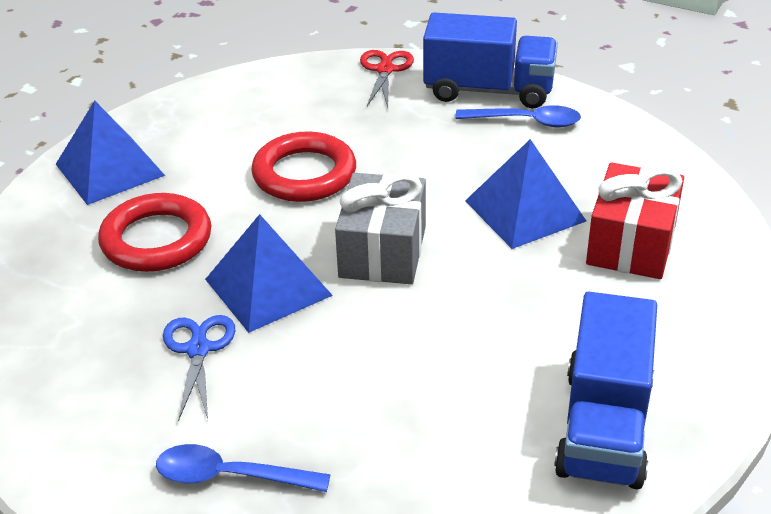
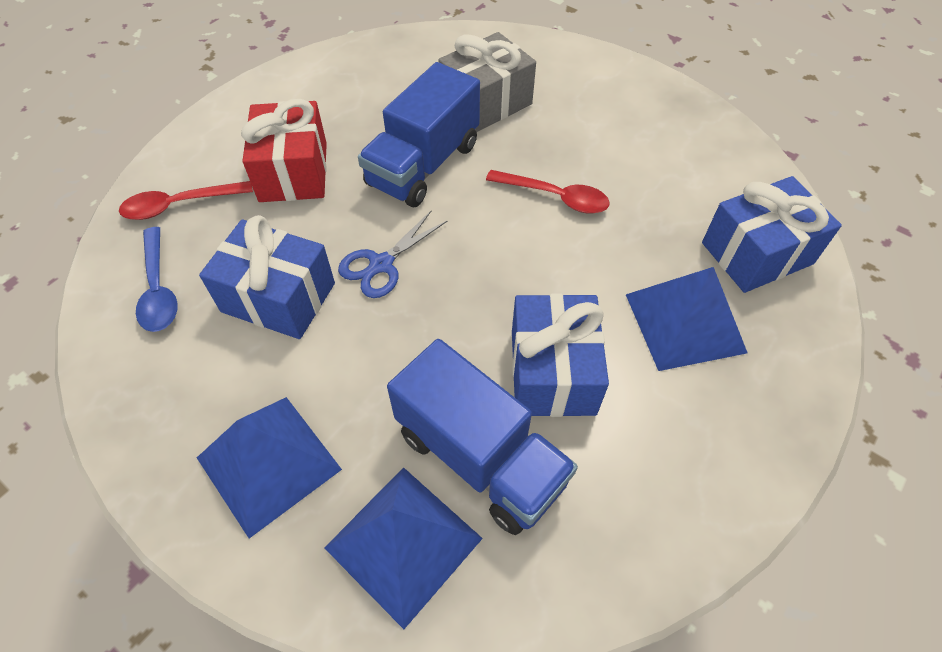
blue gift: 0 -> 3
blue spoon: 2 -> 1
red ring: 2 -> 0
red scissors: 1 -> 0
red spoon: 0 -> 2

